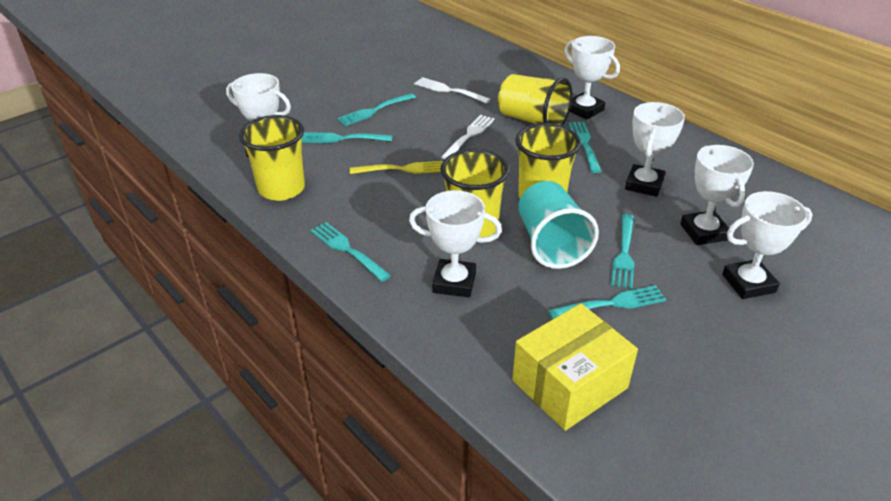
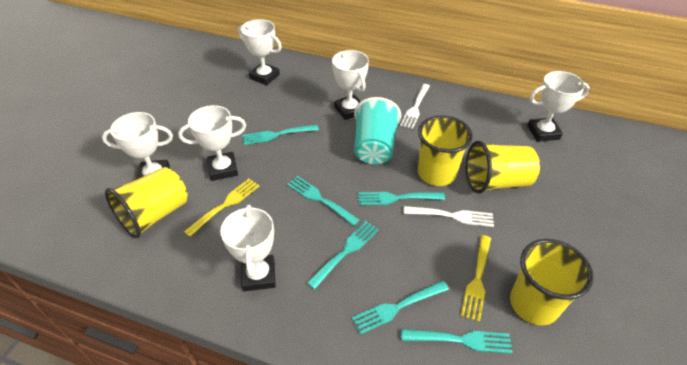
yellow box: 1 -> 0
yellow fork: 1 -> 2

